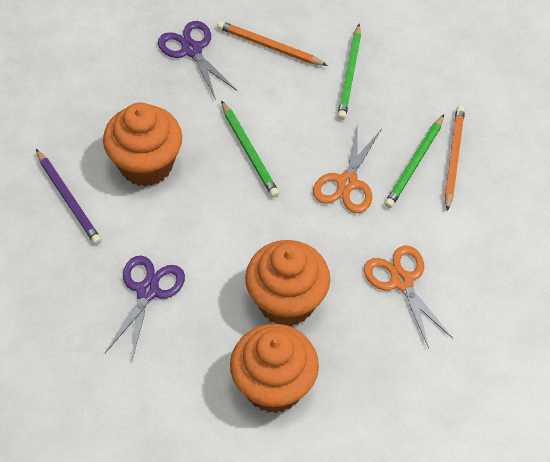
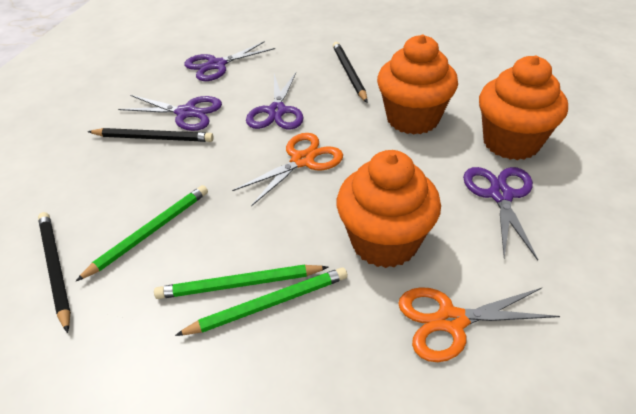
black pencil: 0 -> 3
orange pencil: 2 -> 0
purple pencil: 1 -> 0
purple scissors: 2 -> 4

